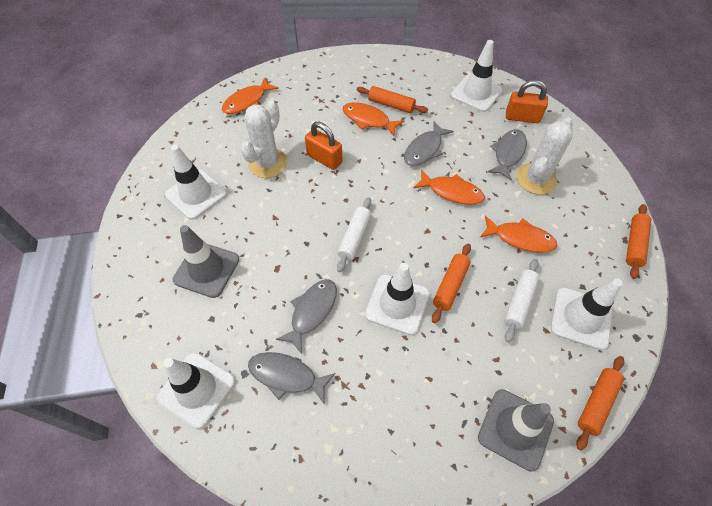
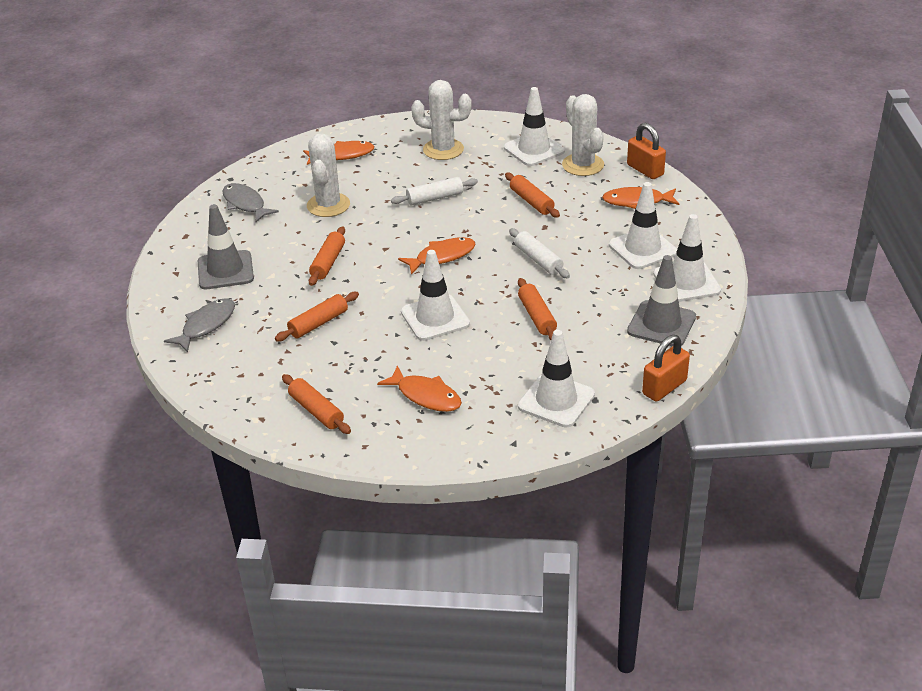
grey fish: 4 -> 2
orange rolling pin: 4 -> 5
white cactus: 2 -> 3

